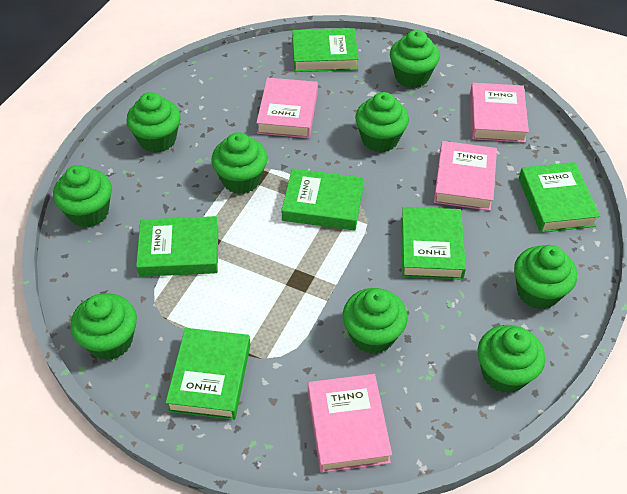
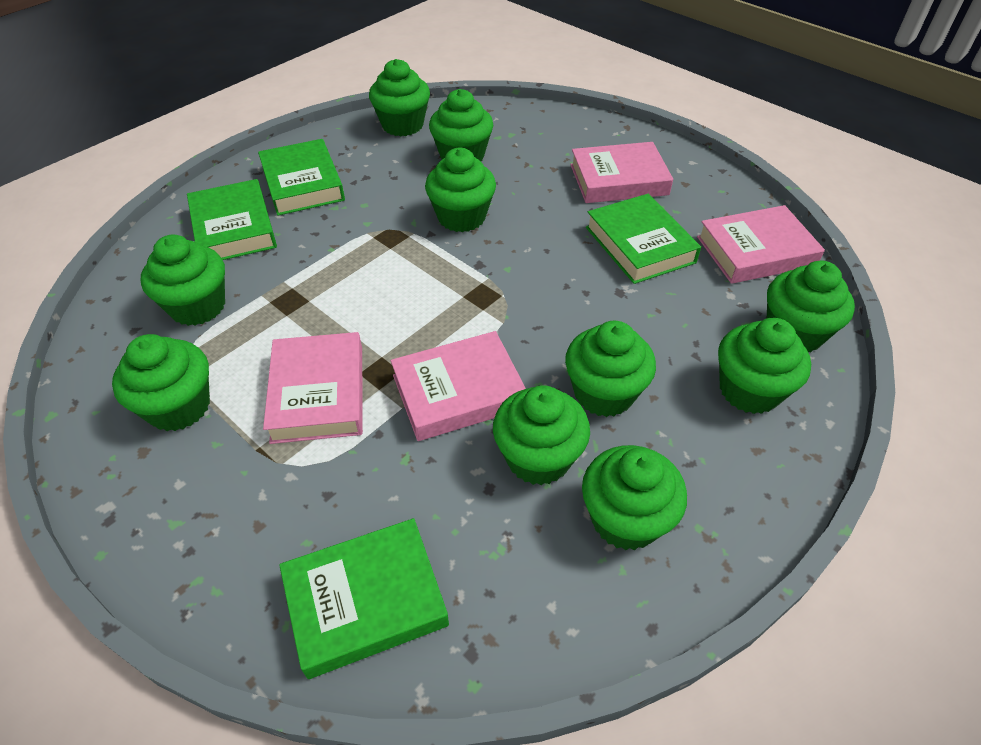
green book: 6 -> 4
green cupcake: 9 -> 10

